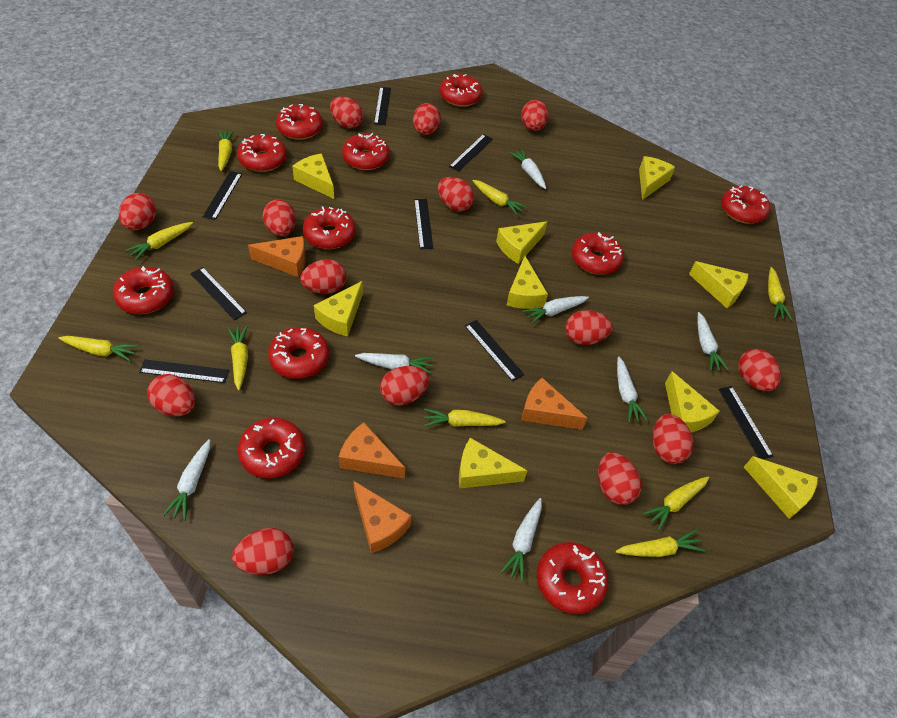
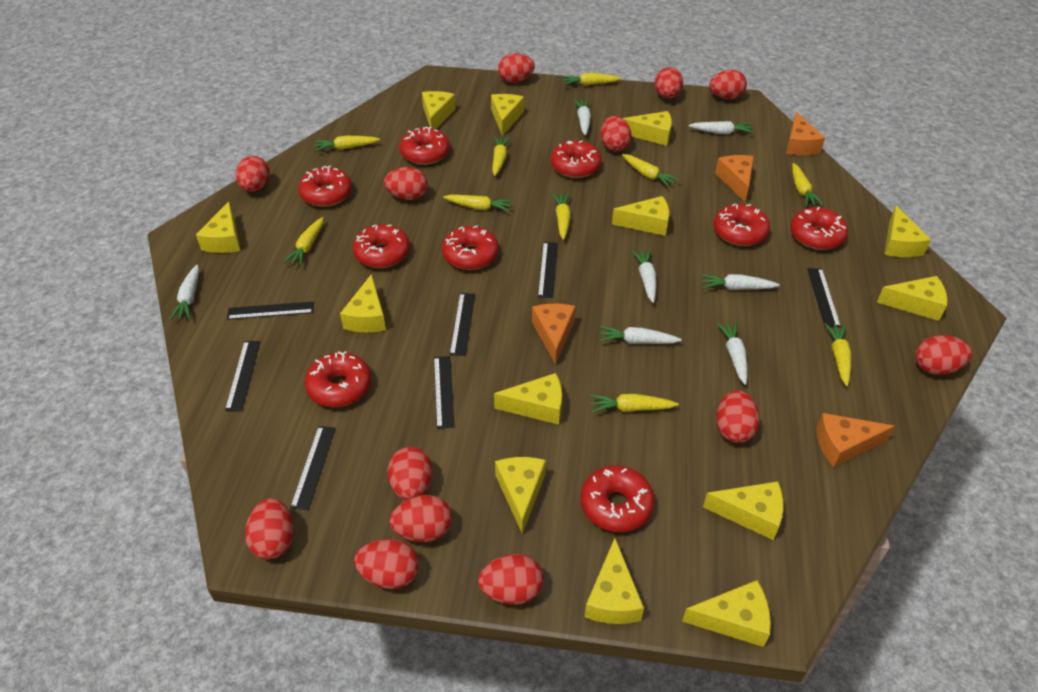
black ruler: 8 -> 7
red donut: 11 -> 9
red egg: 14 -> 13
yellow carrot: 9 -> 10
yellow cheese: 9 -> 13

